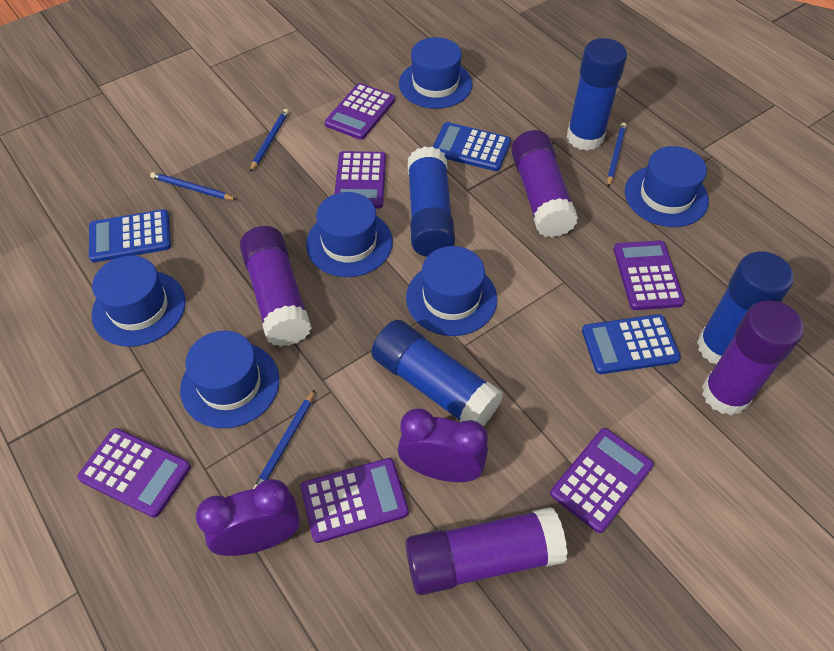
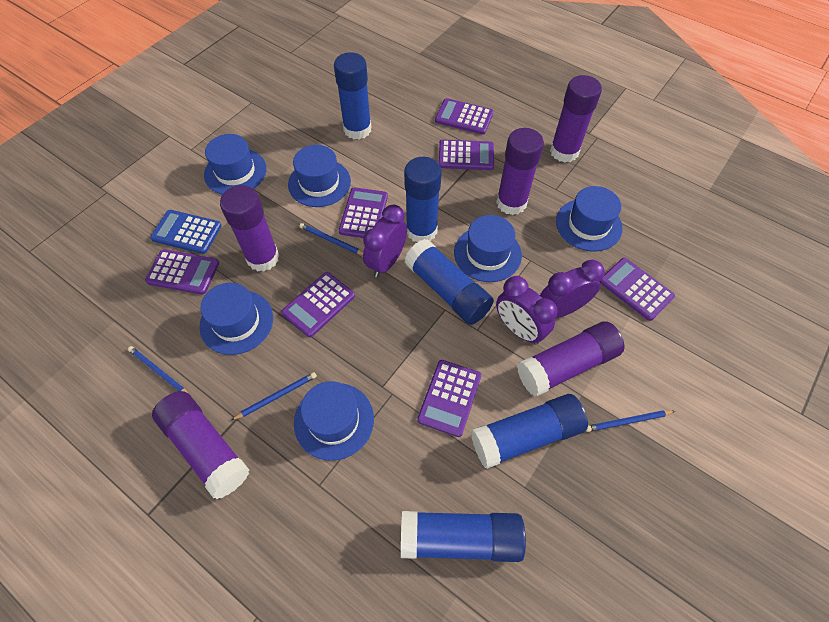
blue calculator: 3 -> 1
blue glue stick: 4 -> 5
purple calculator: 6 -> 7
purple clock: 2 -> 3
purple glue stick: 4 -> 5

